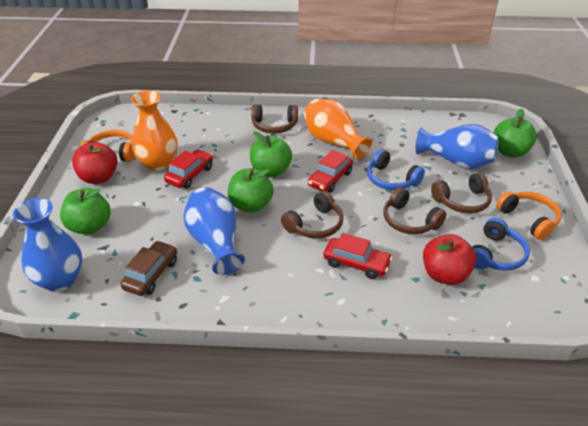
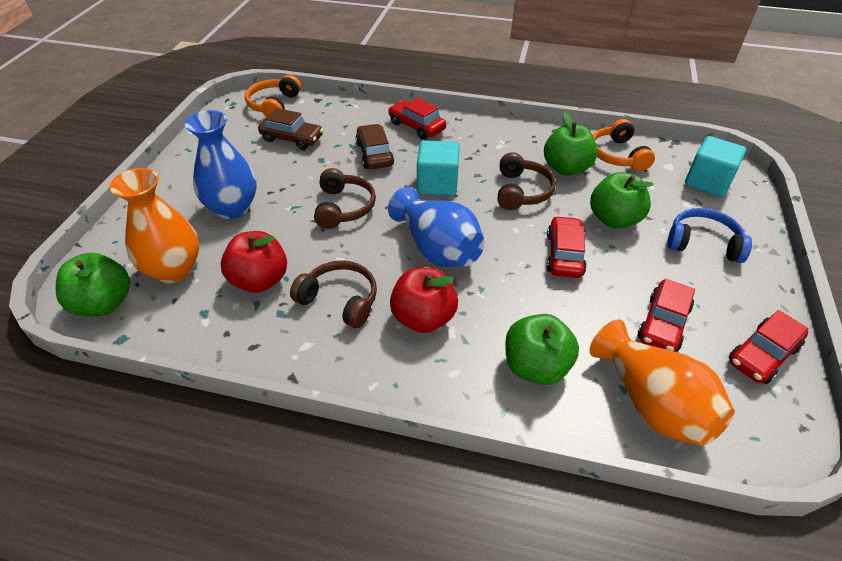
blue headphones: 2 -> 1
blue vase: 3 -> 2
brown car: 1 -> 2
brown headphones: 4 -> 3
red car: 3 -> 4
turquoise cube: 0 -> 2

